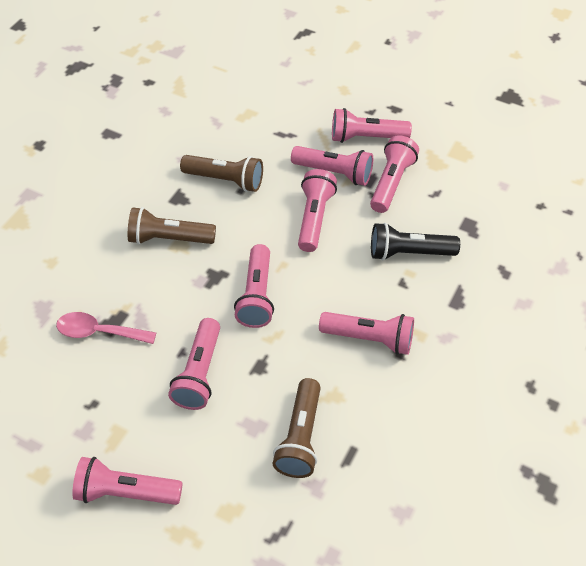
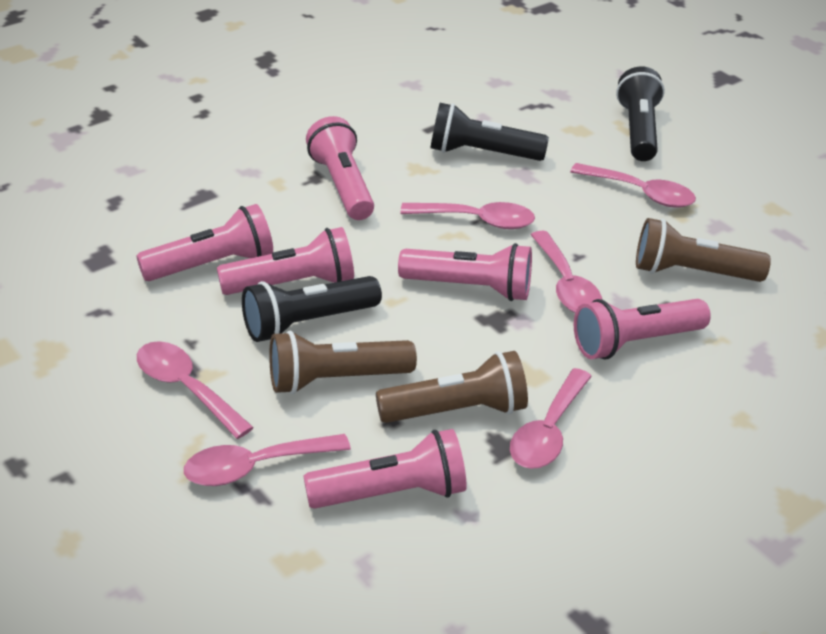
black flashlight: 1 -> 3
pink flashlight: 8 -> 6
pink spoon: 1 -> 6

